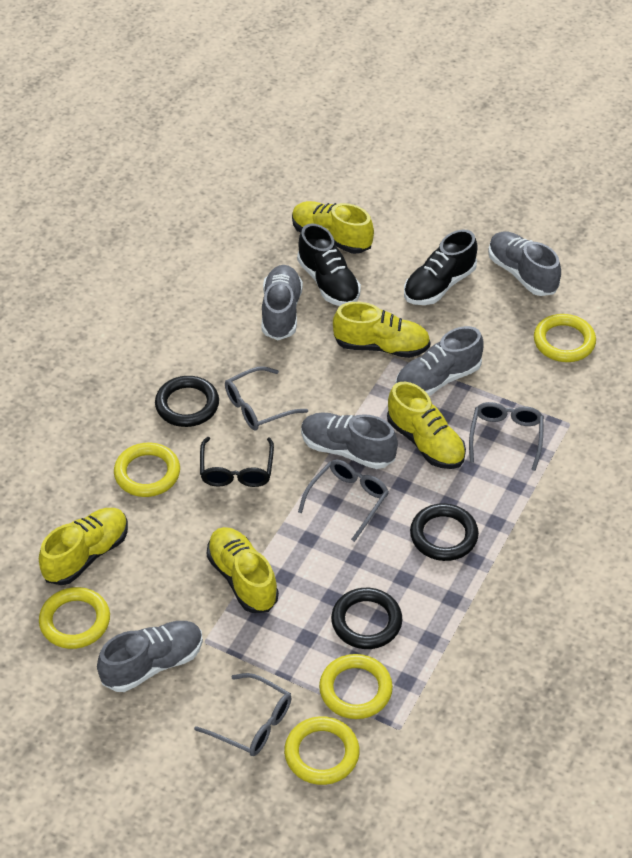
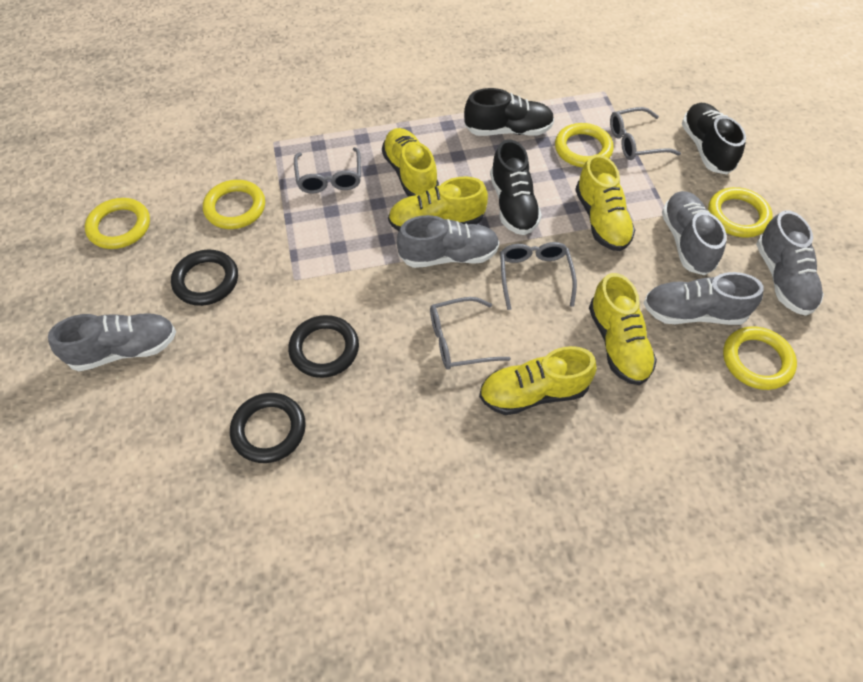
black glasses: 1 -> 0
black shoe: 2 -> 3

